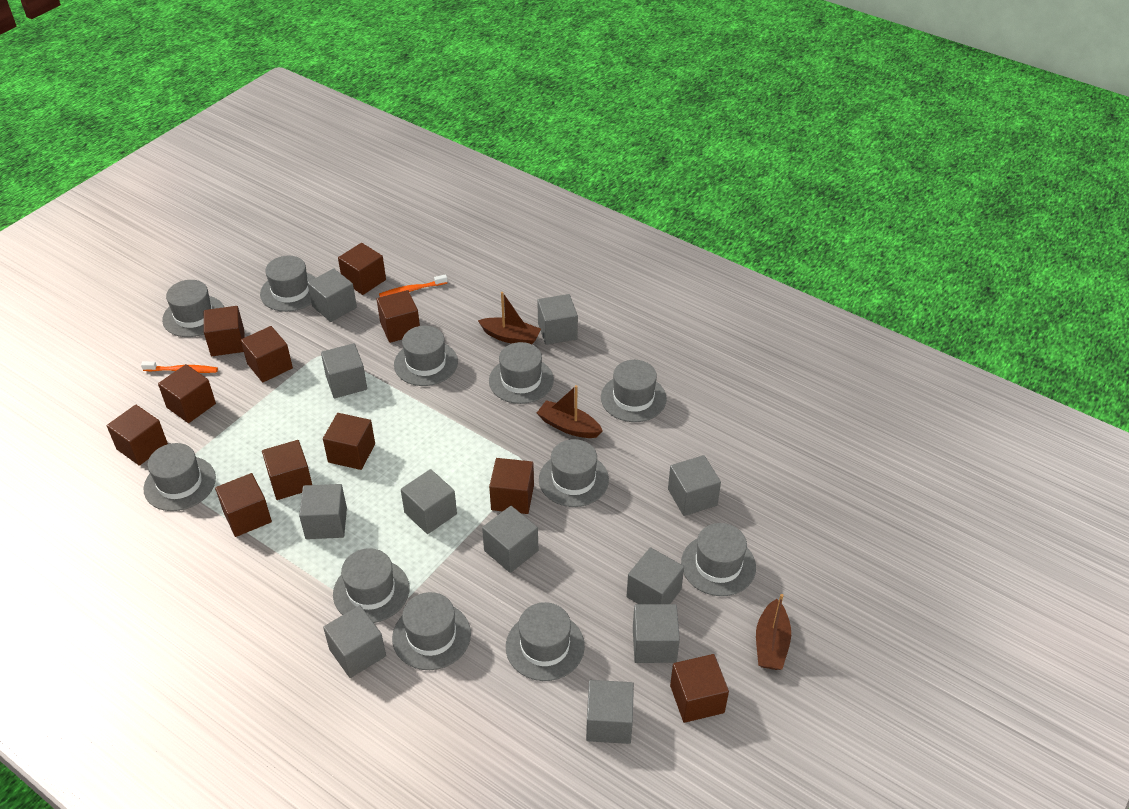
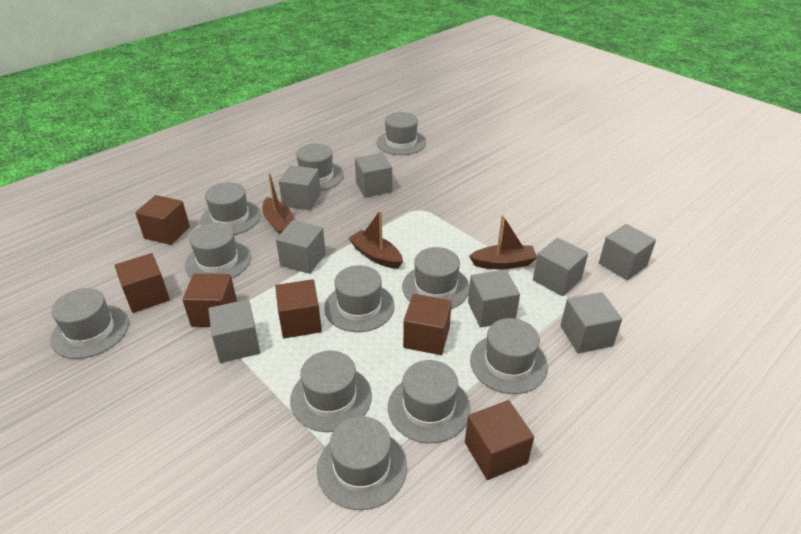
brown cube: 11 -> 6
grey cube: 11 -> 8
orange toothbrush: 2 -> 0

